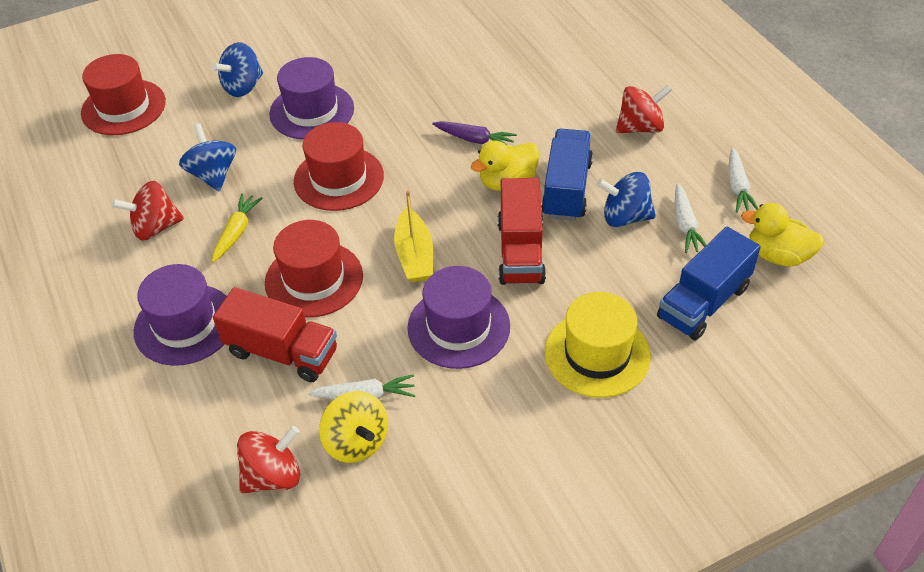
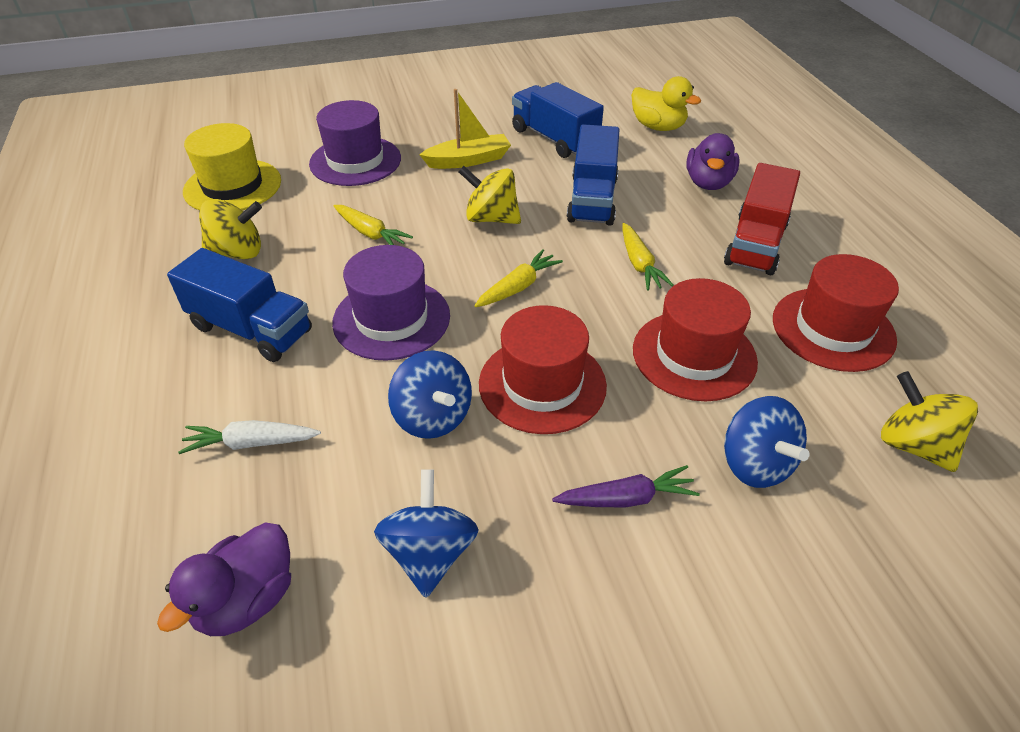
blue truck: 2 -> 3
purple duck: 0 -> 2
purple hat: 3 -> 2
red spinning top: 3 -> 0
red truck: 2 -> 1
white carrot: 3 -> 1
yellow carrot: 1 -> 3
yellow duck: 2 -> 1
yellow spinning top: 1 -> 3

